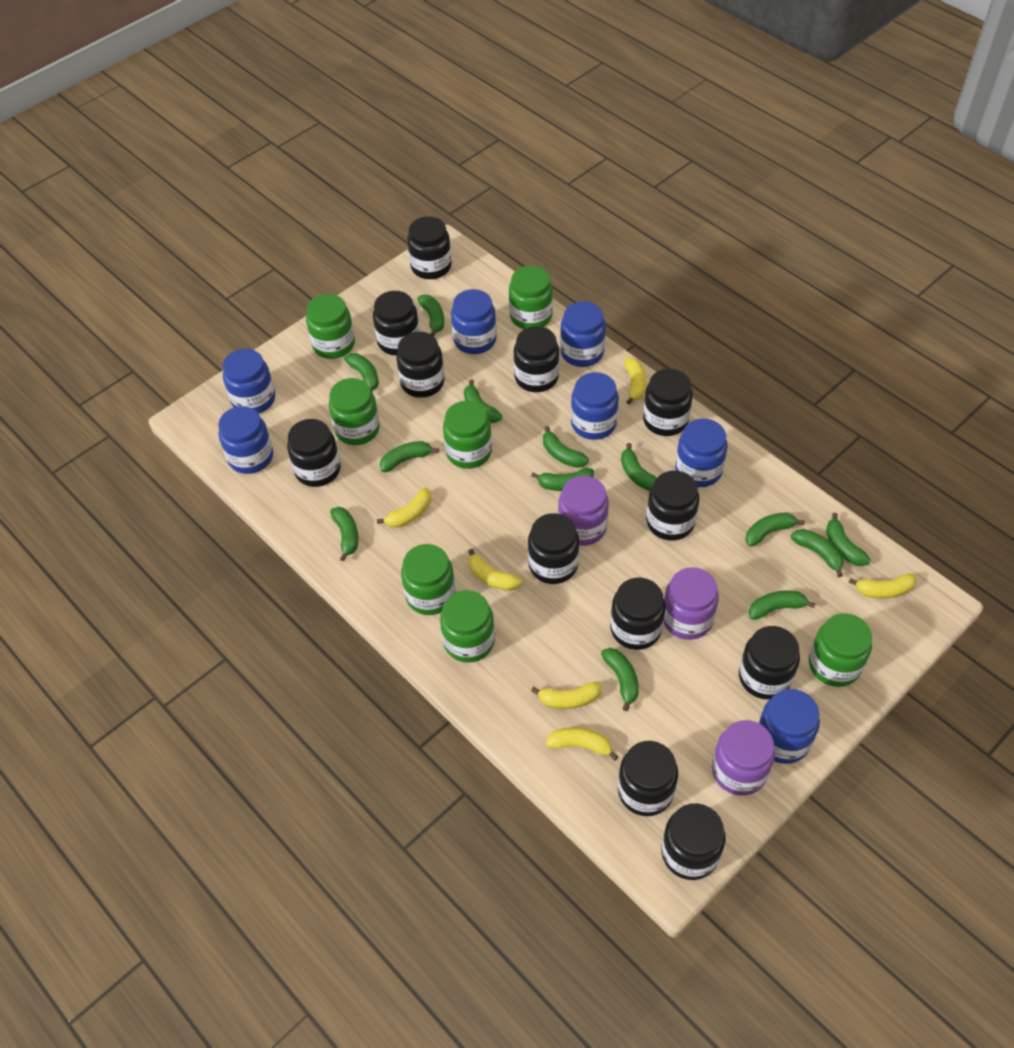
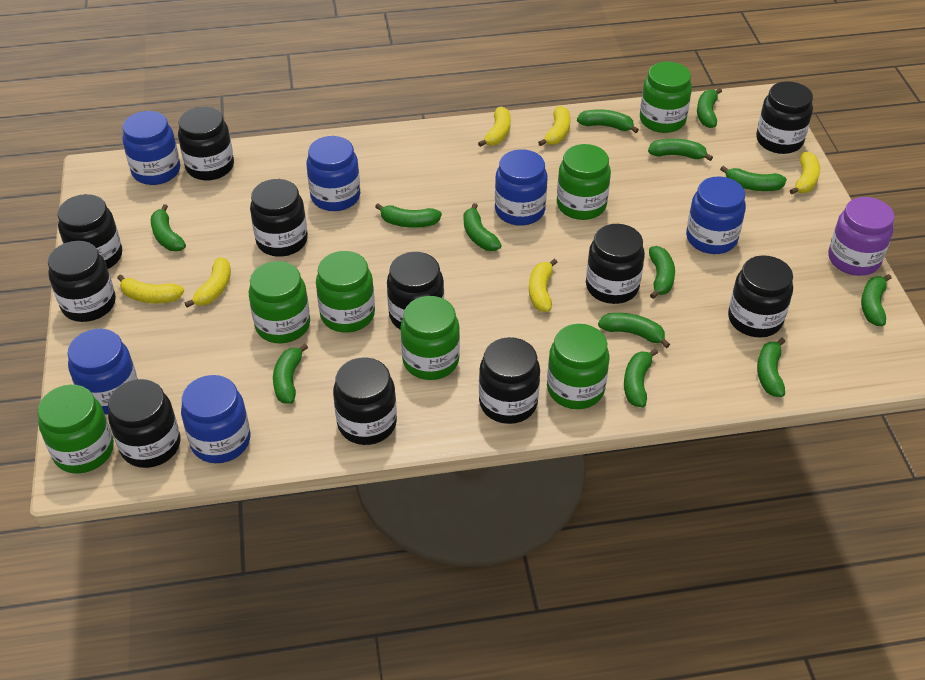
black jar: 12 -> 11
blue jar: 7 -> 6
purple jar: 3 -> 1

